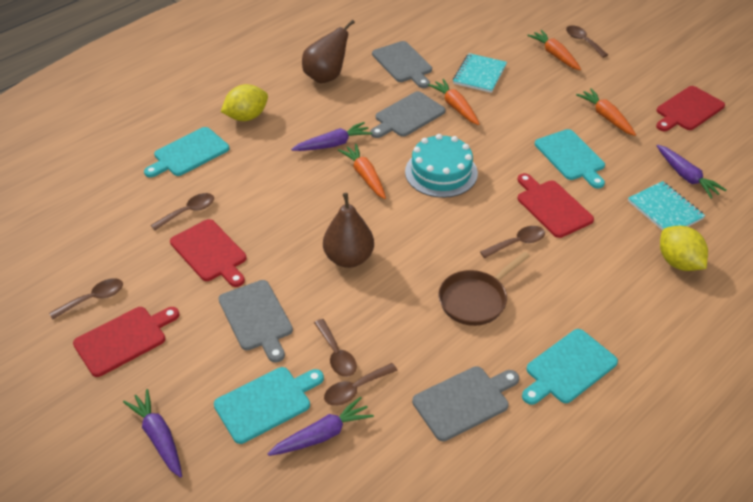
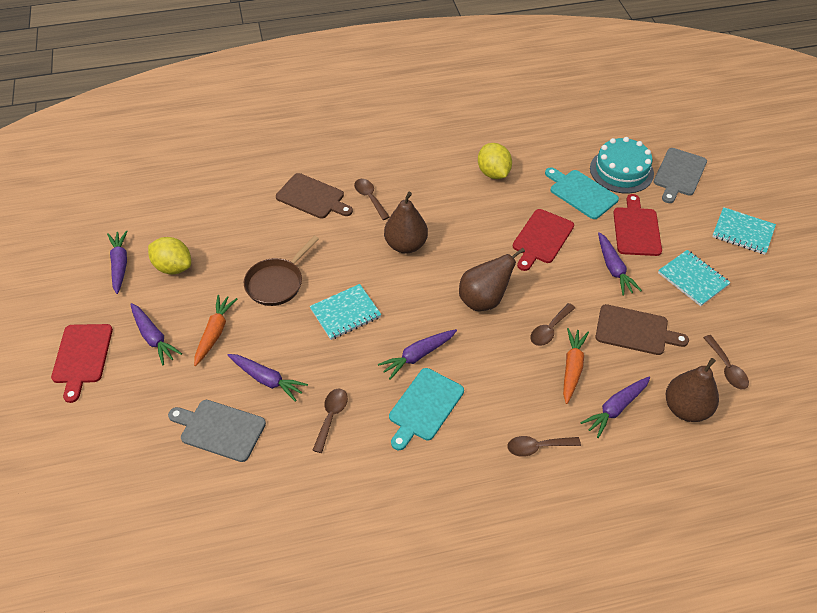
brown cutting board: 0 -> 2
brown pear: 2 -> 3
brown spoon: 6 -> 5
grey cutting board: 4 -> 2
orange carrot: 4 -> 2
purple carrot: 4 -> 6
red cutting board: 4 -> 3
turquoise cutting board: 4 -> 2
turquoise notebook: 2 -> 3

